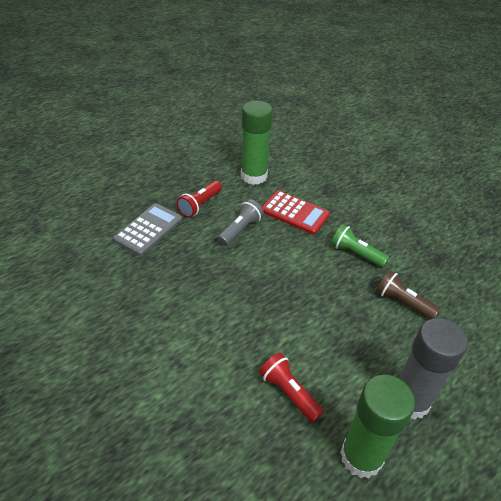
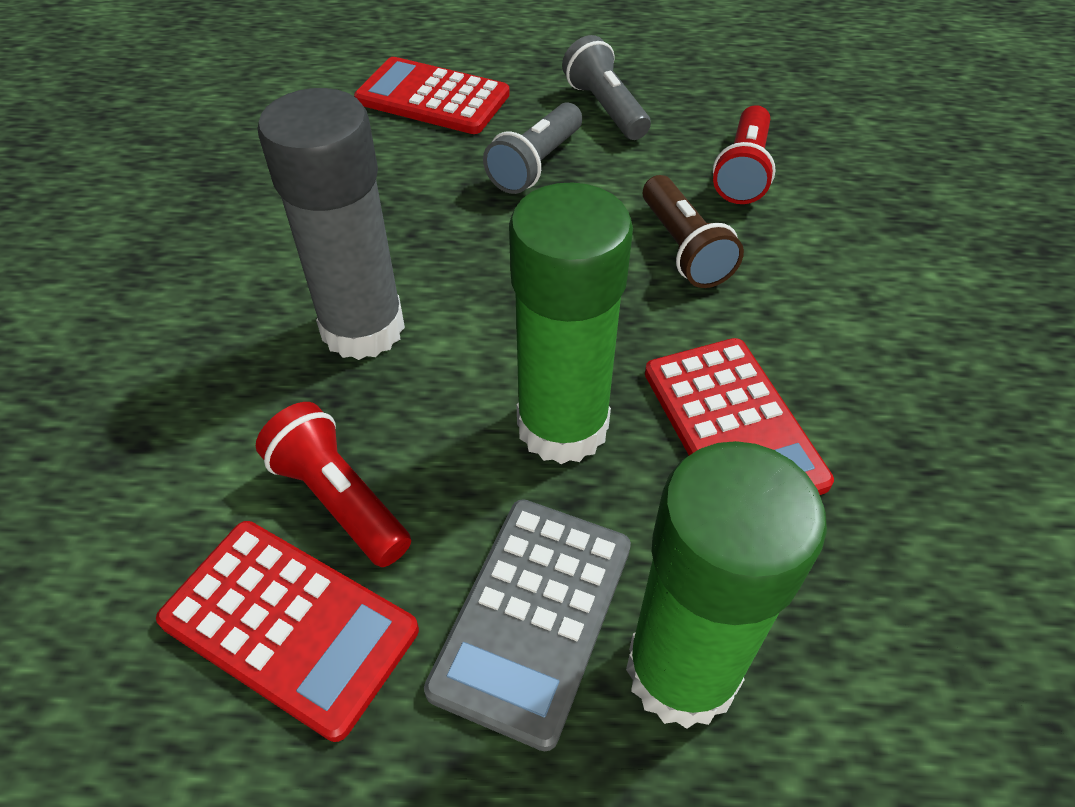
green flashlight: 1 -> 0
grey flashlight: 1 -> 2
red calculator: 1 -> 3

